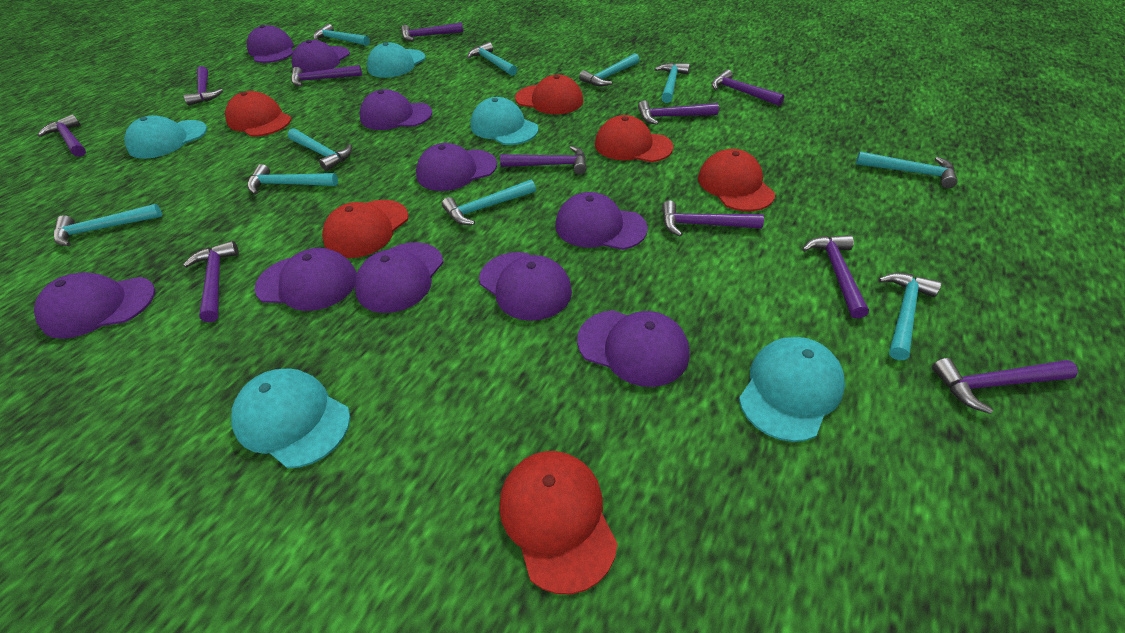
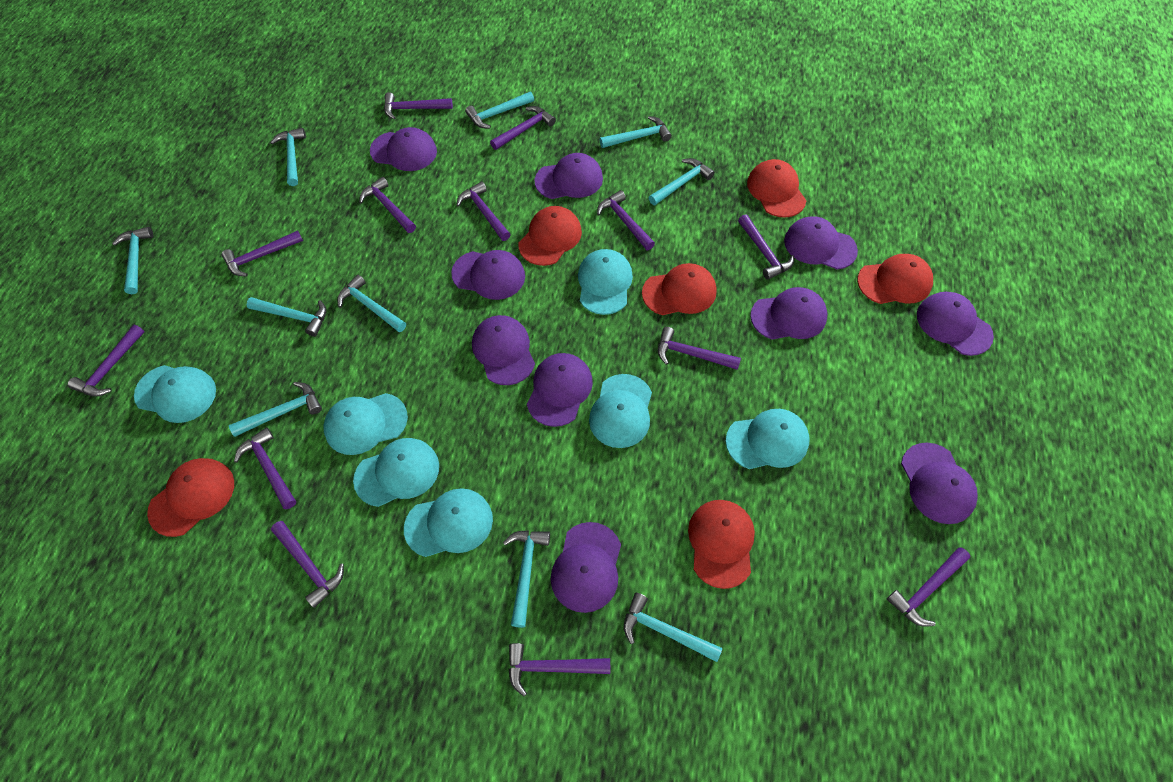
purple hammer: 11 -> 13
turquoise cap: 5 -> 7

